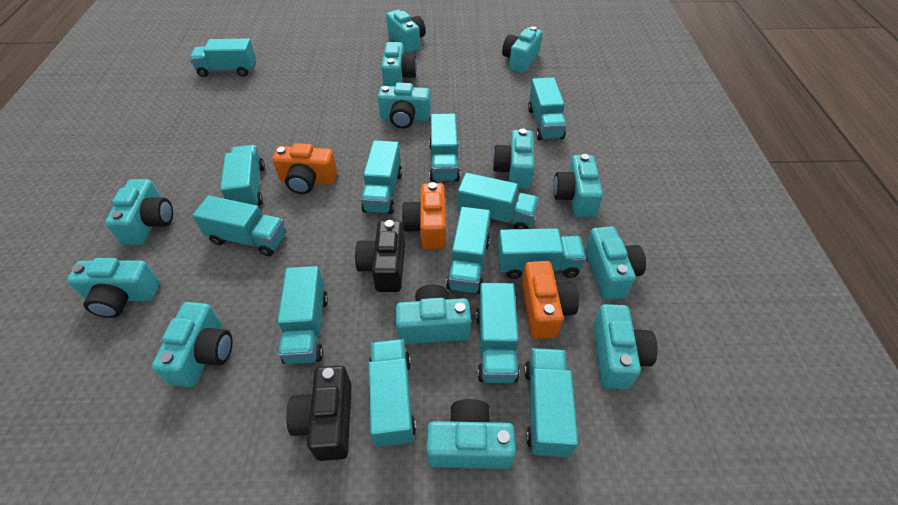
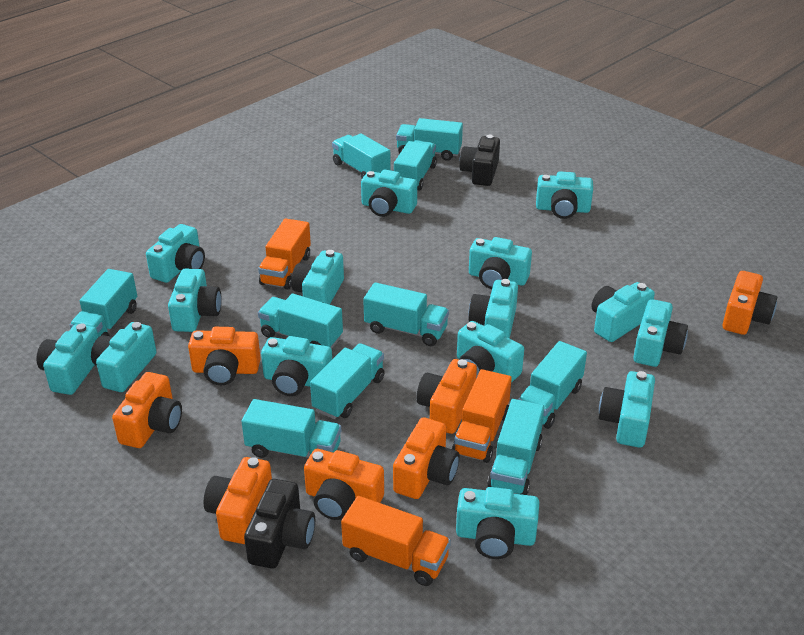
orange camera: 3 -> 7
orange truck: 0 -> 3
turquoise camera: 13 -> 15
turquoise truck: 13 -> 10

